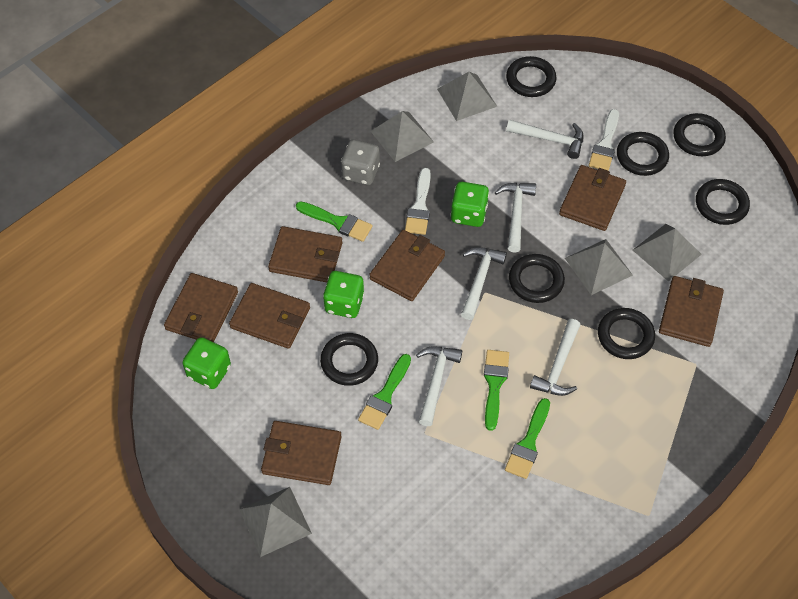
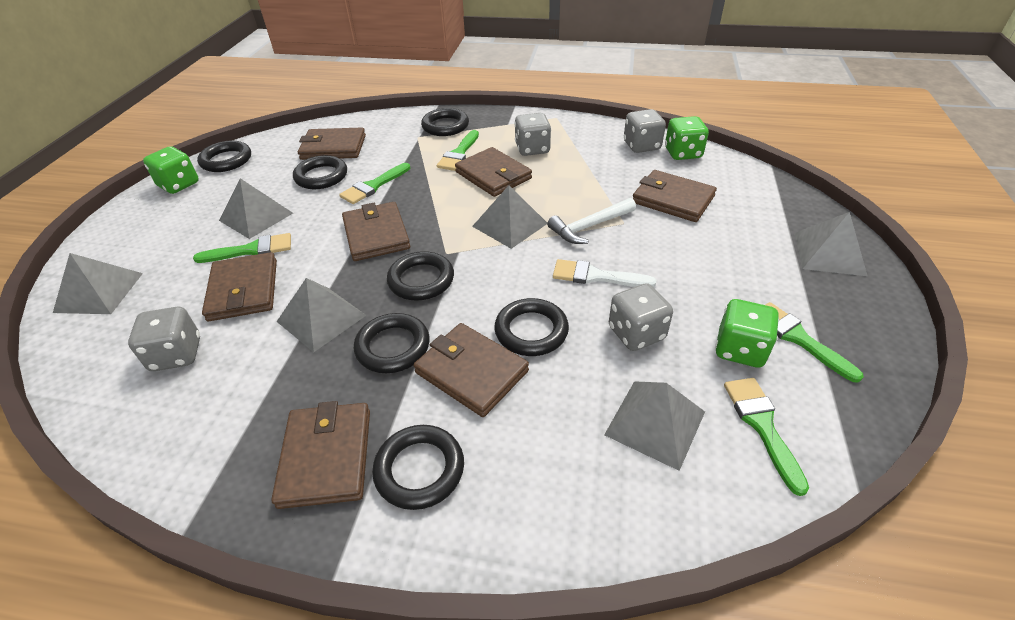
green brush: 4 -> 5
grey dice: 1 -> 4
grey pyramid: 5 -> 6
white brush: 2 -> 1
white hammer: 5 -> 1

